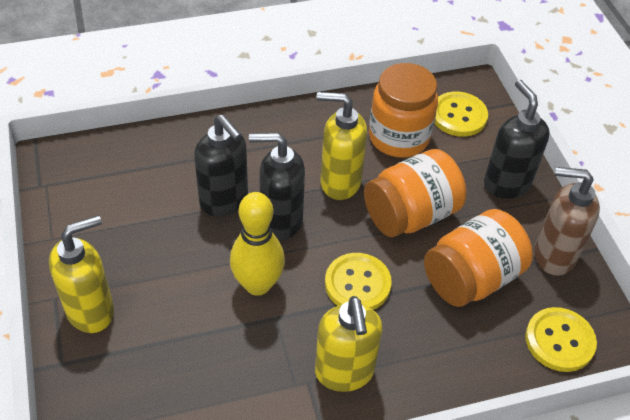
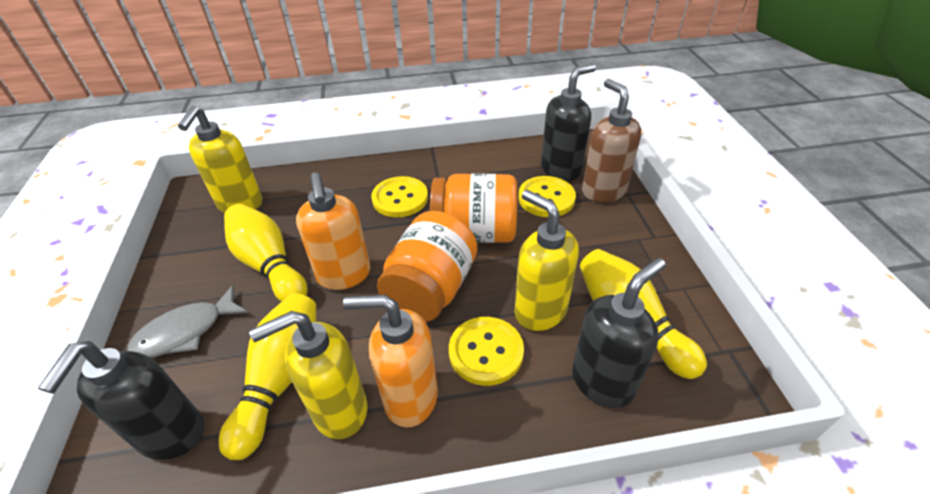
grey fish: 0 -> 1
orange jar: 3 -> 2
orange soap dispenser: 0 -> 2
yellow bowling pin: 1 -> 3

